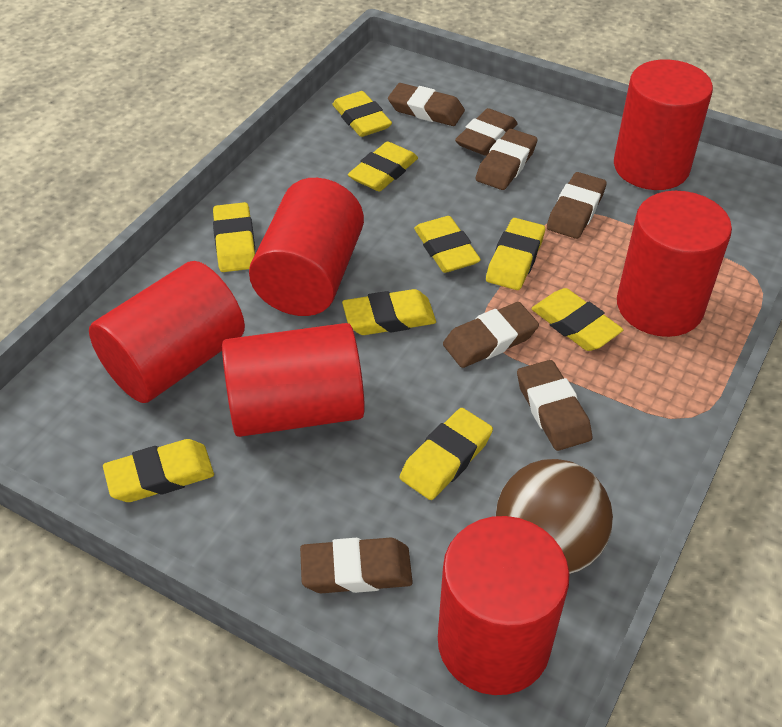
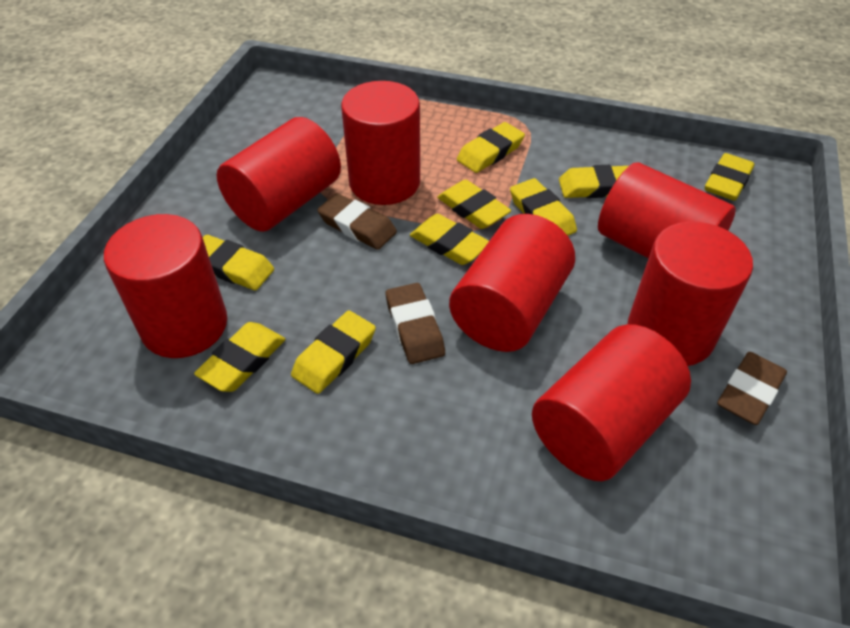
brown ball: 1 -> 0
brown eraser: 7 -> 3
red cylinder: 6 -> 7

